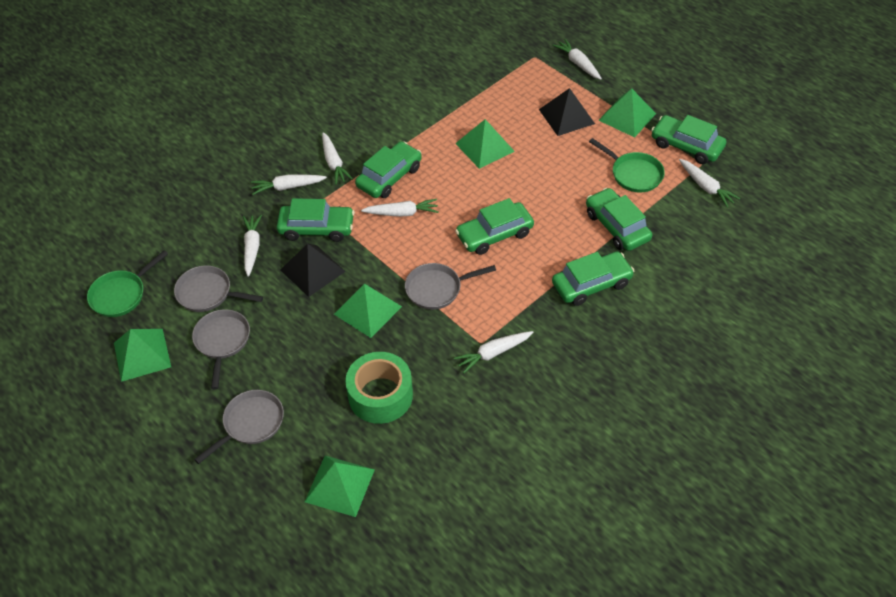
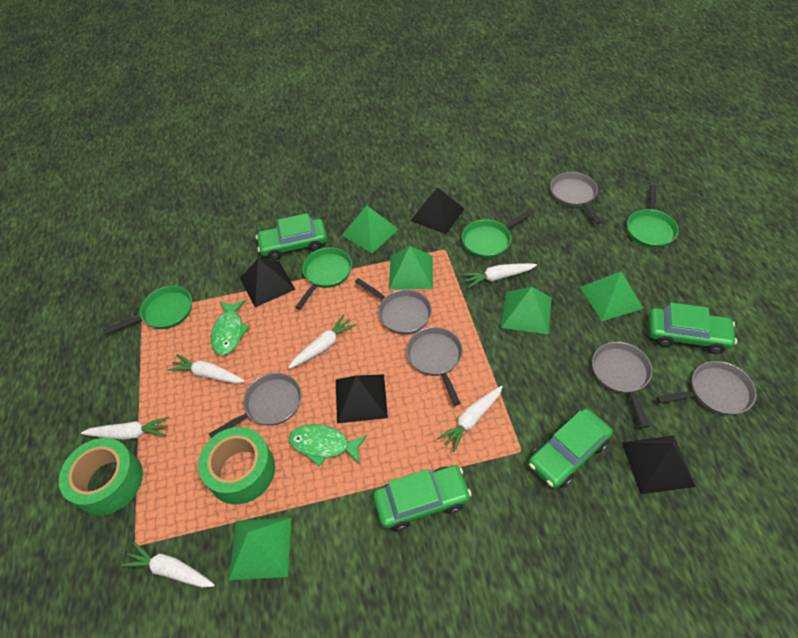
black pyramid: 2 -> 4
green car: 6 -> 4
green fish: 0 -> 2
green pan: 2 -> 4
green tape: 1 -> 2
grey pan: 4 -> 6
white carrot: 7 -> 6

